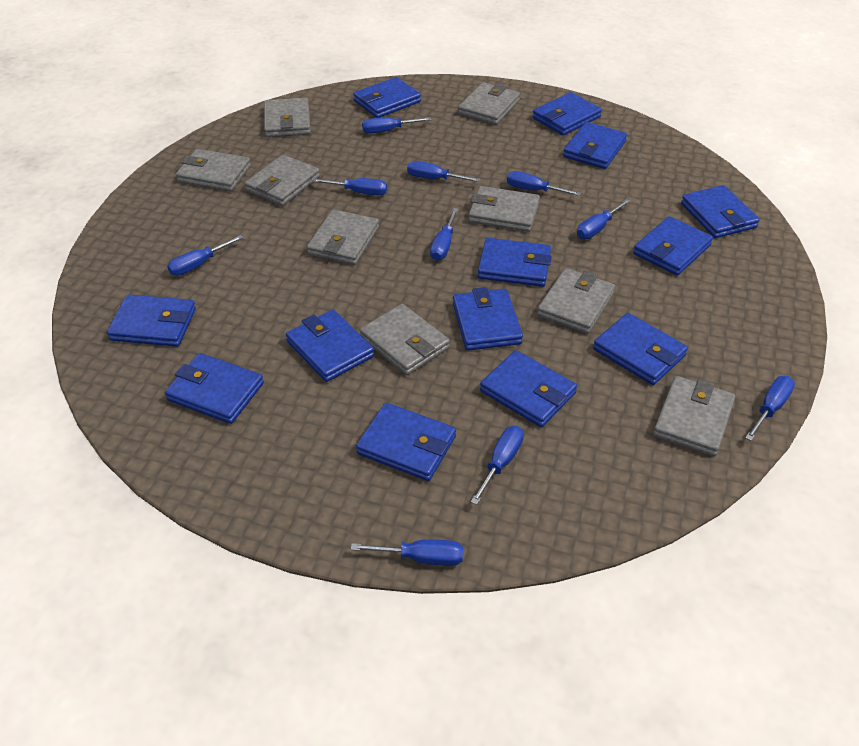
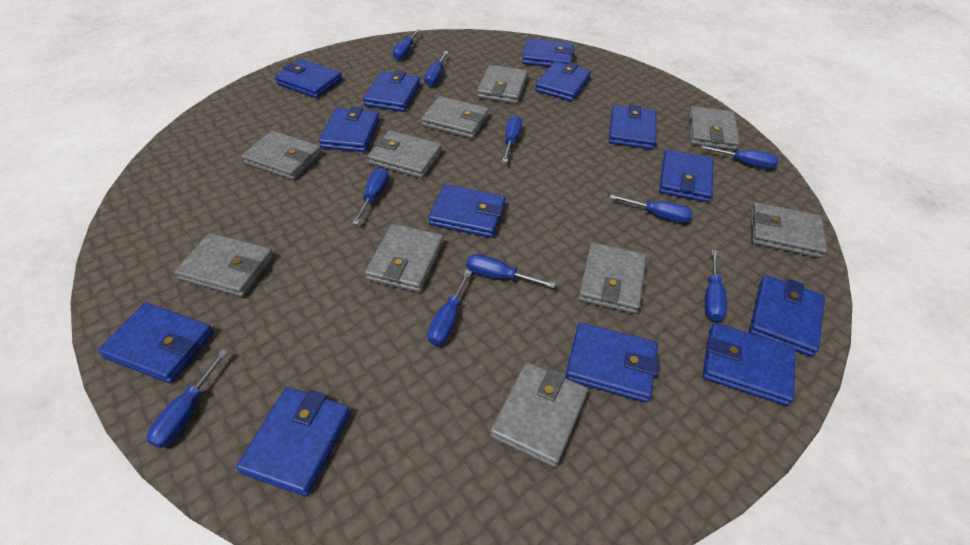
grey wallet: 9 -> 10

